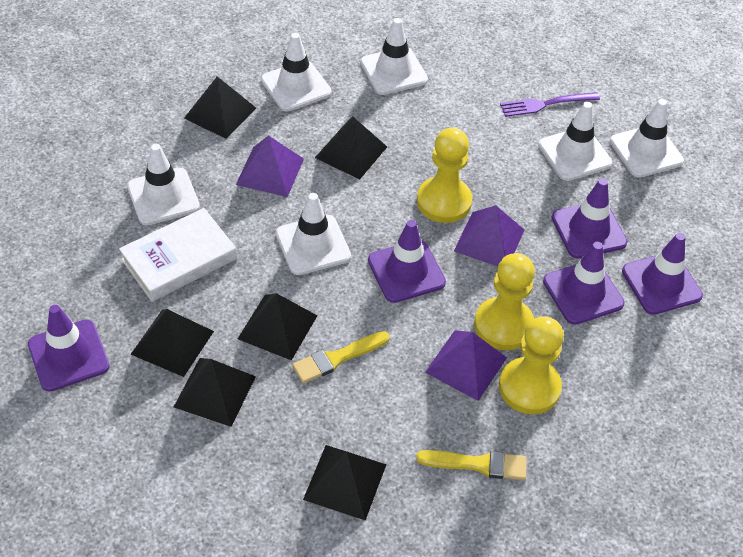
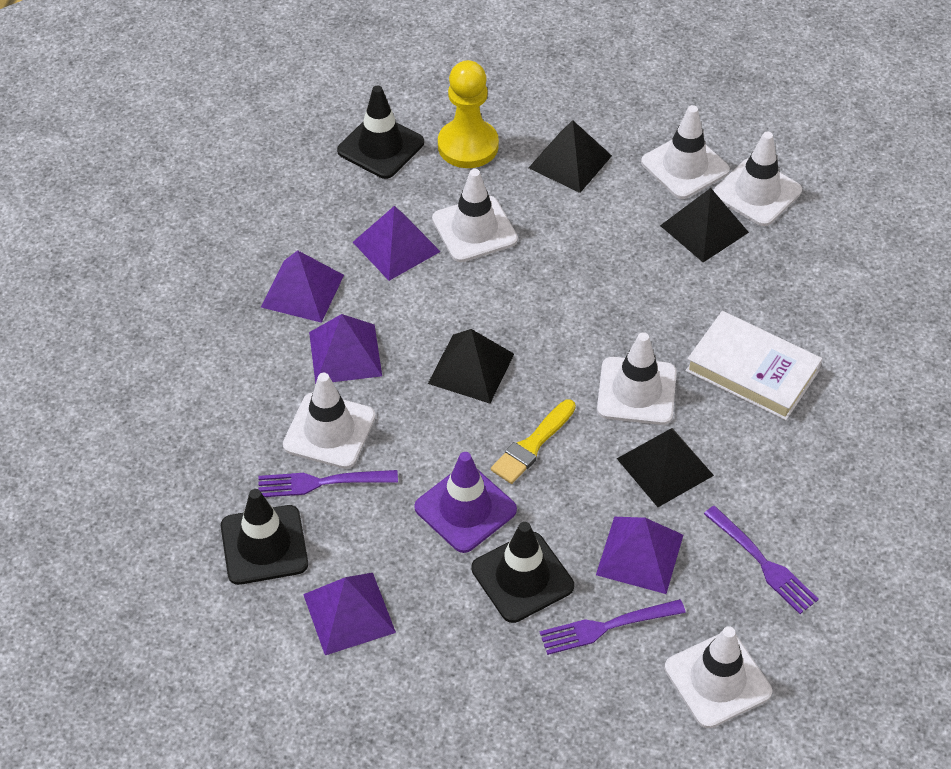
black pyramid: 6 -> 4
black traffic cone: 0 -> 3
purple fork: 1 -> 3
purple pyramid: 3 -> 5
purple traffic cone: 5 -> 1
yellow brush: 2 -> 1
yellow pawn: 3 -> 1

